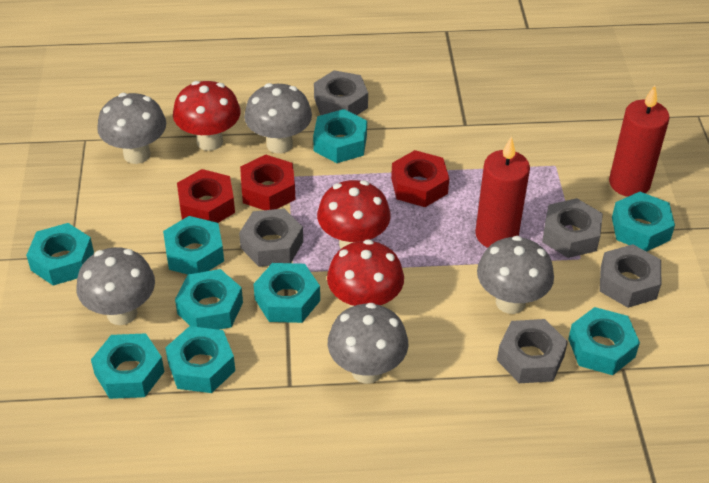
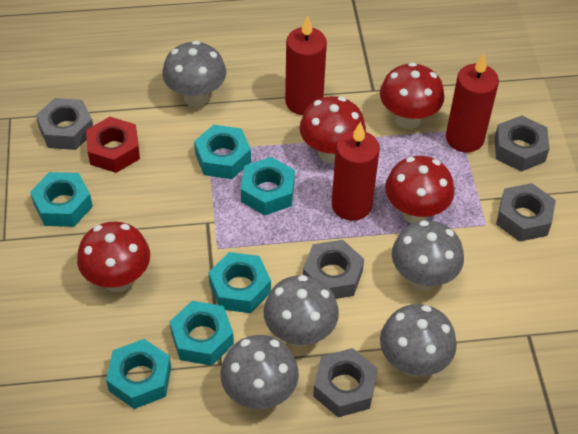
red candle: 2 -> 3
red mushroom: 3 -> 4
red nut: 3 -> 1
turquoise nut: 9 -> 6

